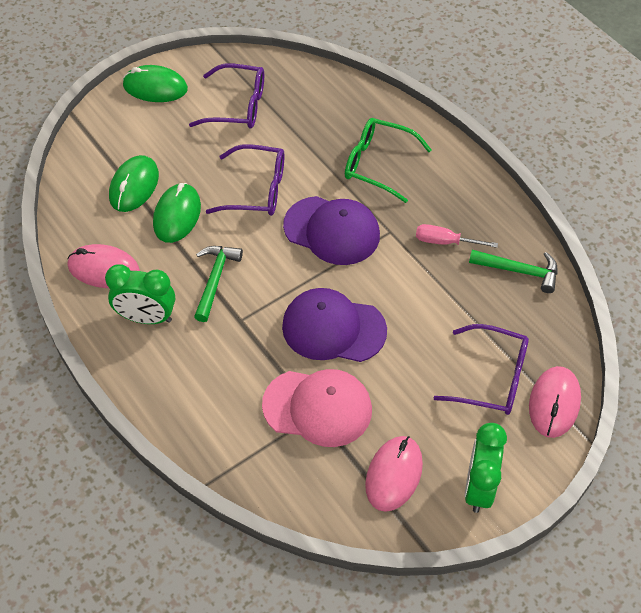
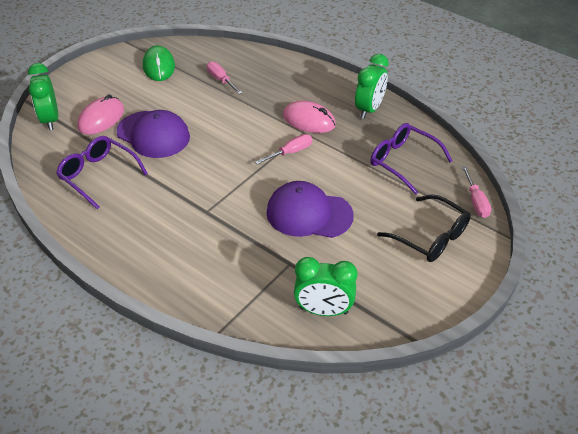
black glasses: 0 -> 1
green clock: 2 -> 3
green glasses: 1 -> 0
green hammer: 2 -> 0
green mouse: 3 -> 1
pink cap: 1 -> 0
pink mouse: 3 -> 2
pink screwdriver: 1 -> 3
purple glasses: 3 -> 2

